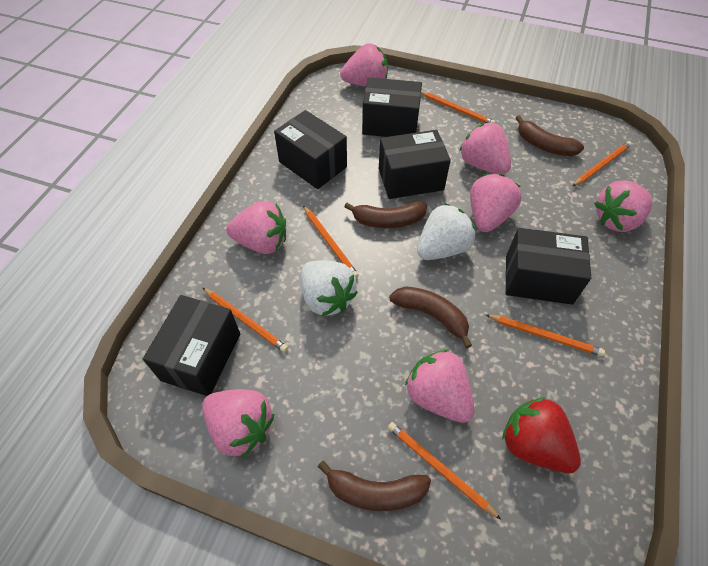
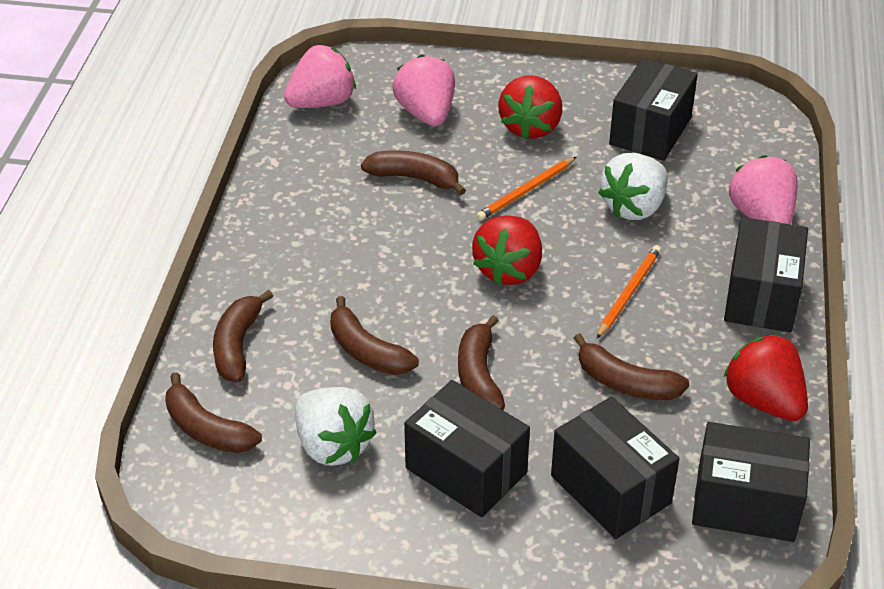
brown banana: 4 -> 6
orange pencil: 6 -> 2
pink strawberry: 7 -> 3
red strawberry: 1 -> 3

